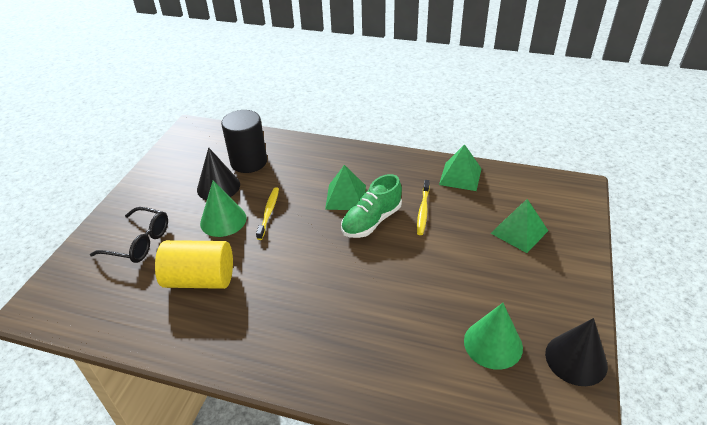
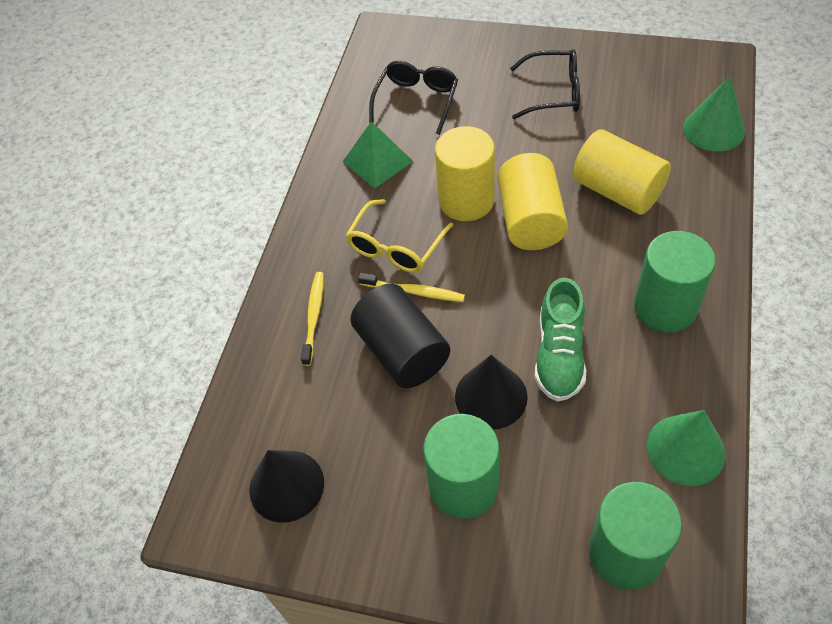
black glasses: 1 -> 2
green cylinder: 0 -> 3
green pyramid: 3 -> 1
yellow cylinder: 1 -> 3
yellow glasses: 0 -> 1

